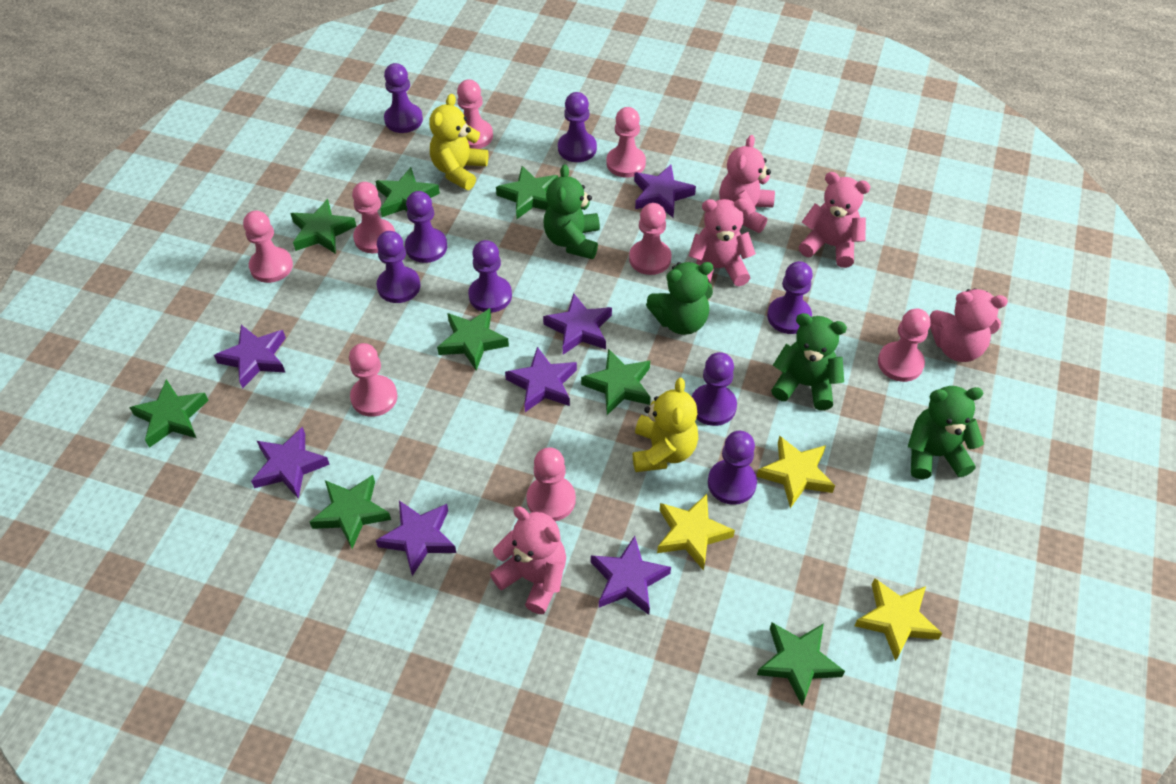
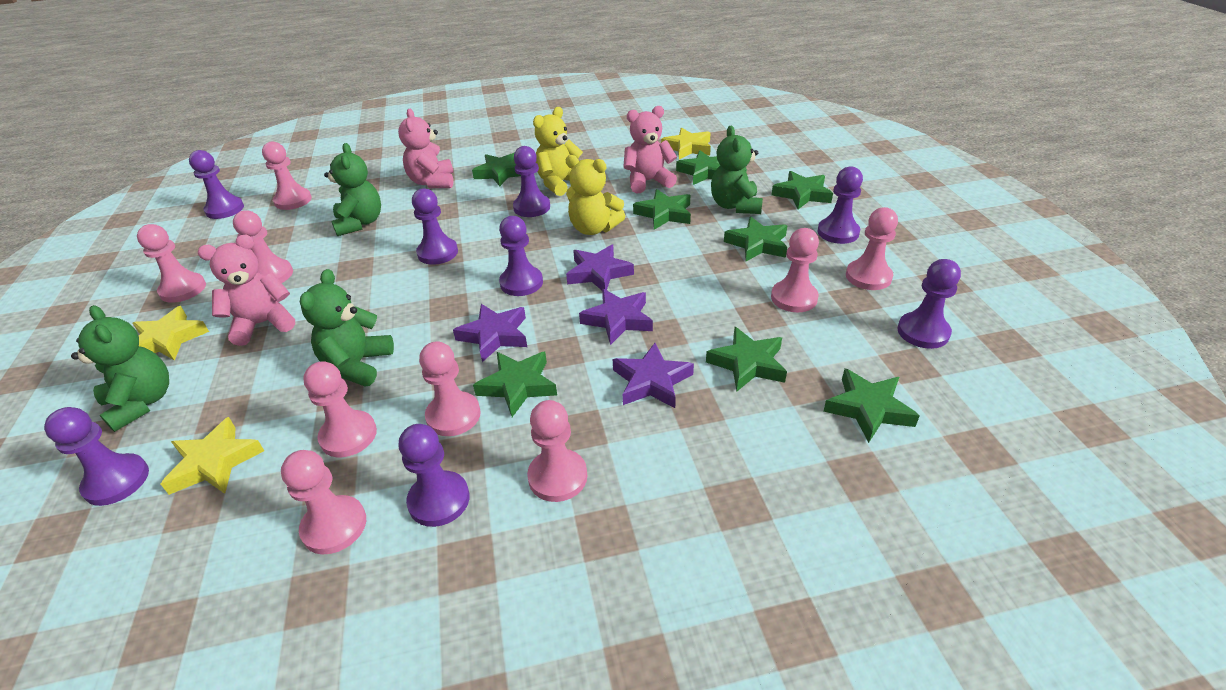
pink pawn: 8 -> 9
pink teddy bear: 5 -> 3
purple star: 7 -> 4

